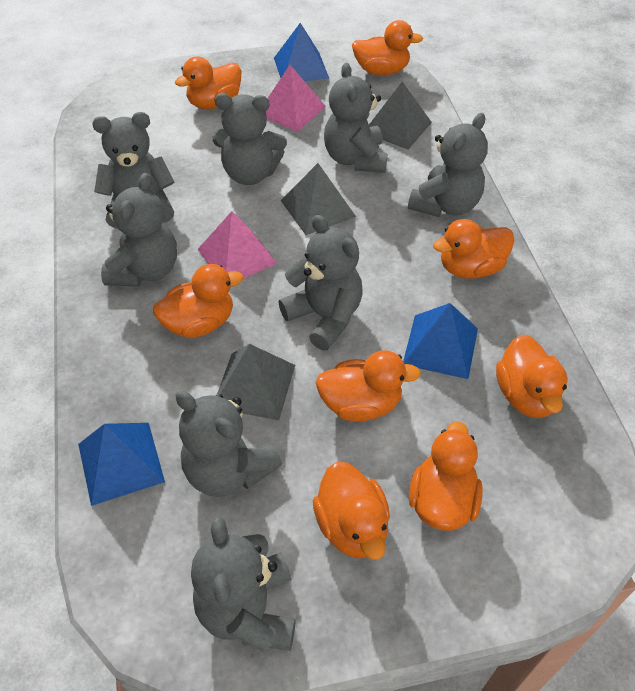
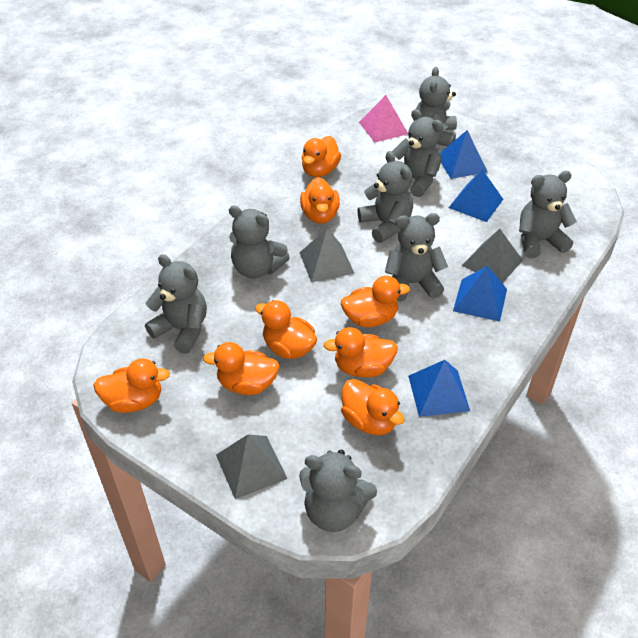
blue pyramid: 3 -> 4
pink pyramid: 2 -> 1

